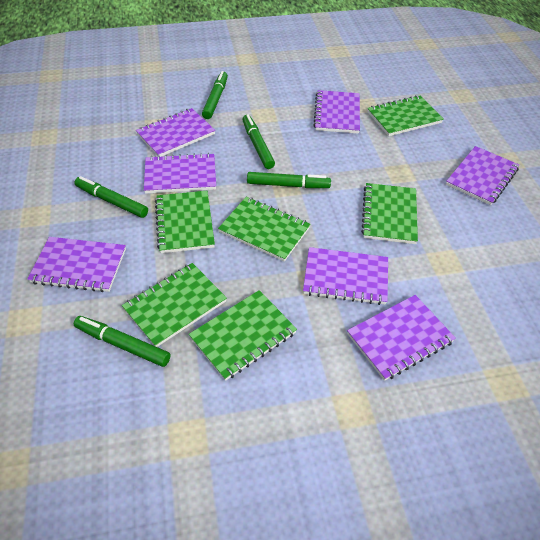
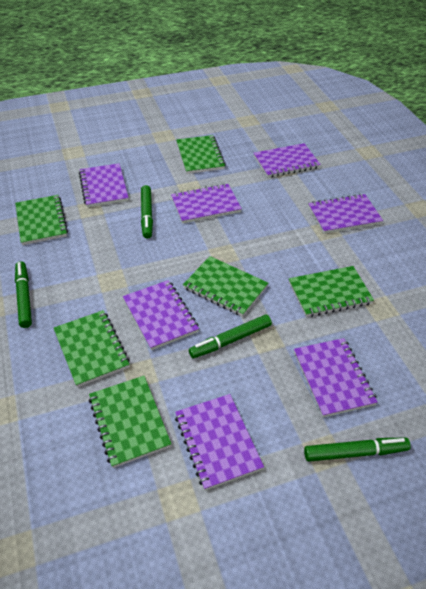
green marker: 5 -> 4

